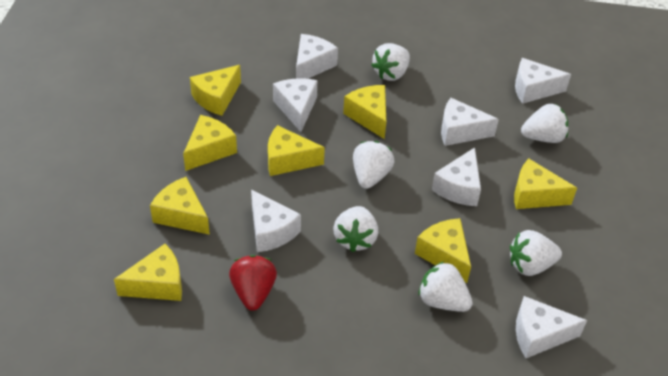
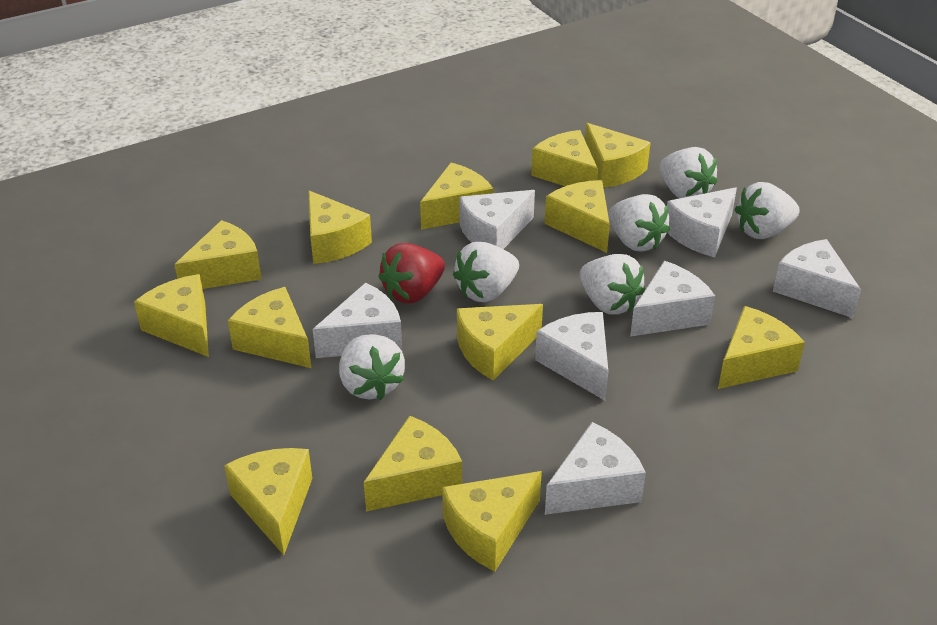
yellow cheese: 8 -> 13

